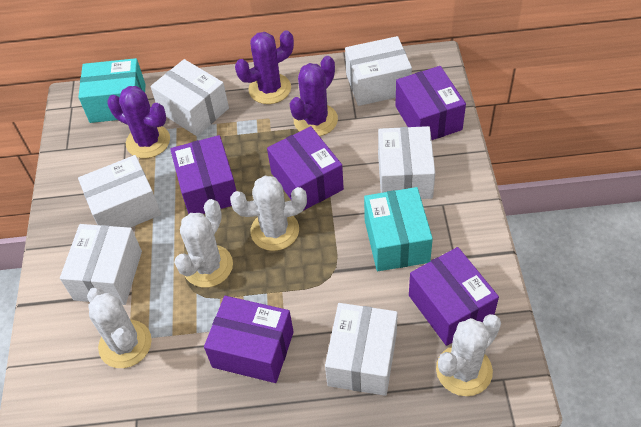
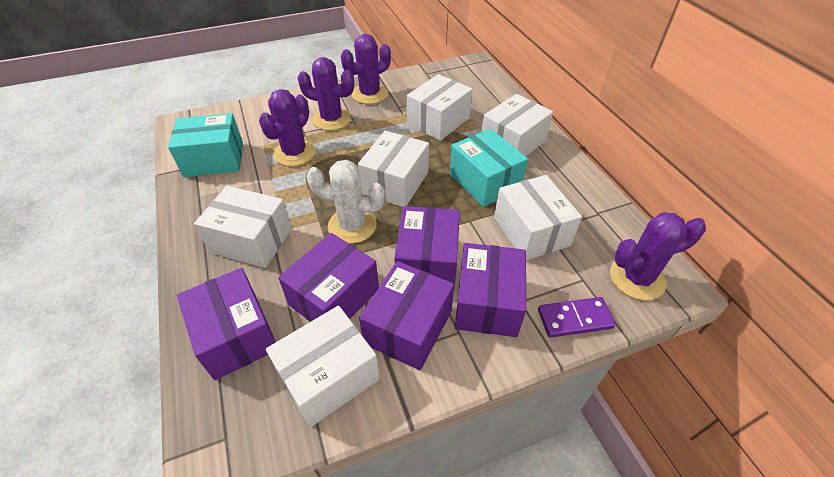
purple cactus: 3 -> 4
purple domino: 0 -> 1
white cactus: 4 -> 1

